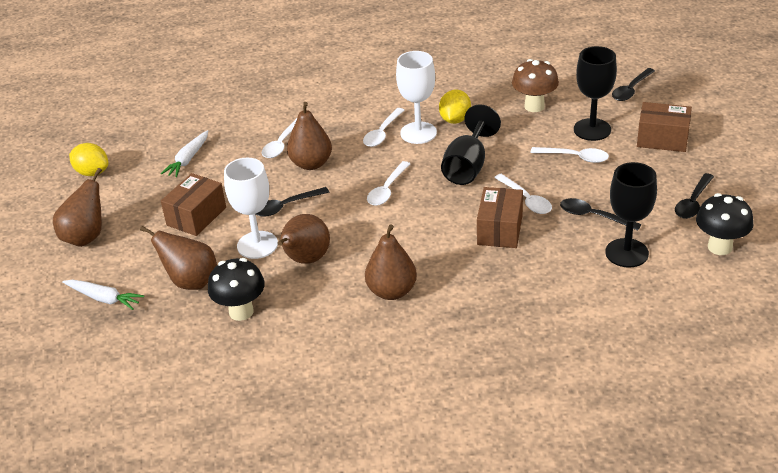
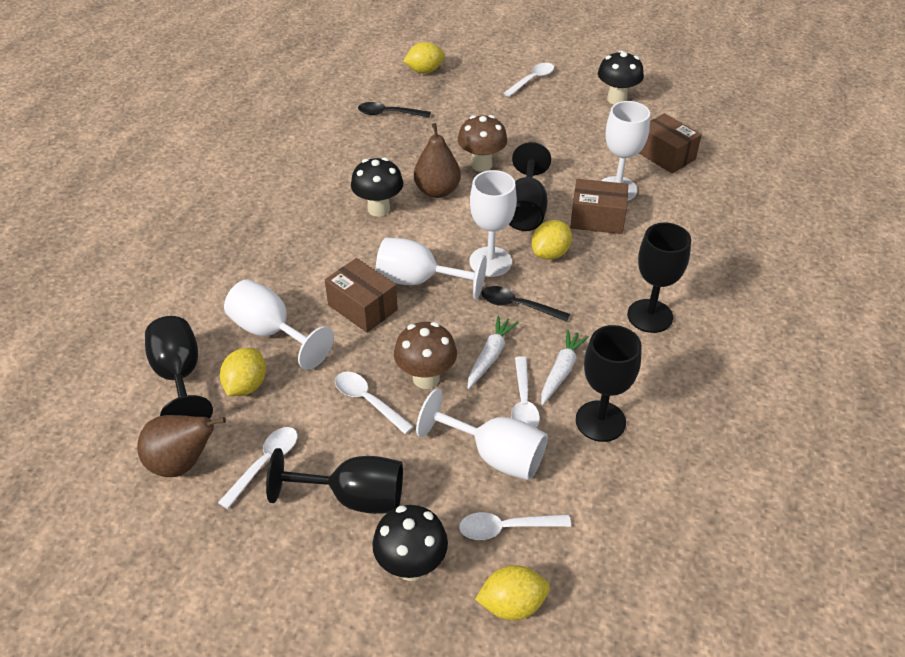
black goblet: 3 -> 5
black mushroom: 2 -> 3
black spoon: 4 -> 2
brown mushroom: 1 -> 2
brown pear: 5 -> 2
white goblet: 2 -> 5
yellow lemon: 2 -> 4

